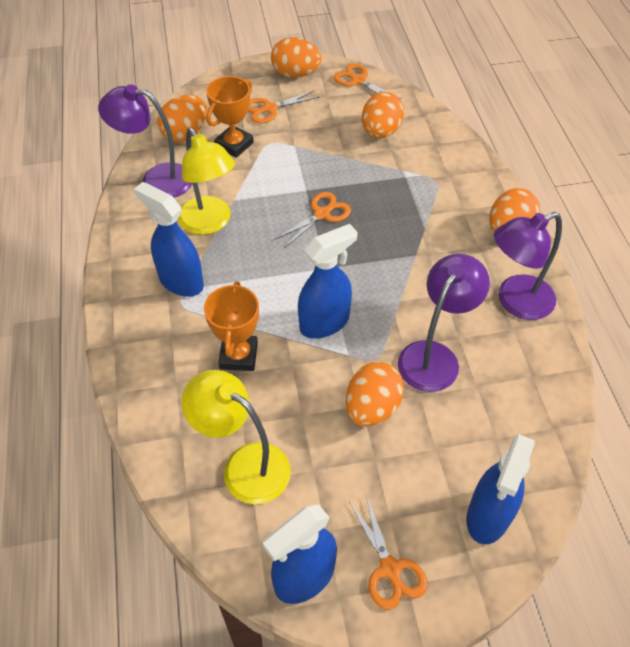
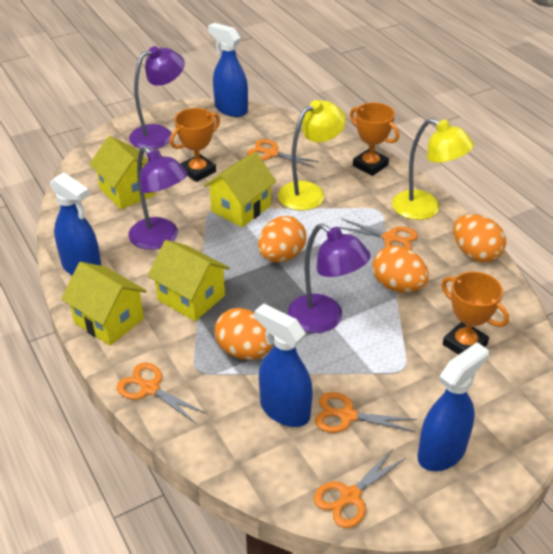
orange egg: 5 -> 4
orange scissors: 4 -> 5
orange trophy: 2 -> 3
yellow house: 0 -> 4

